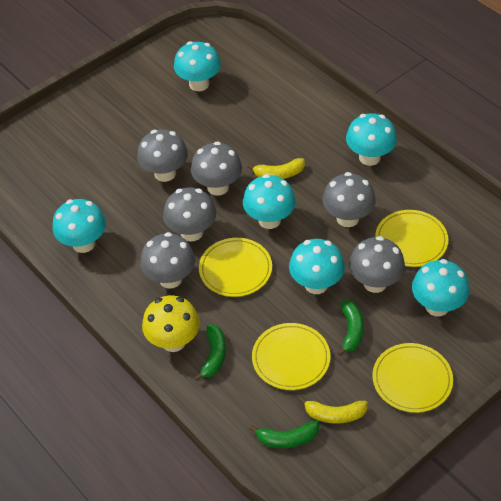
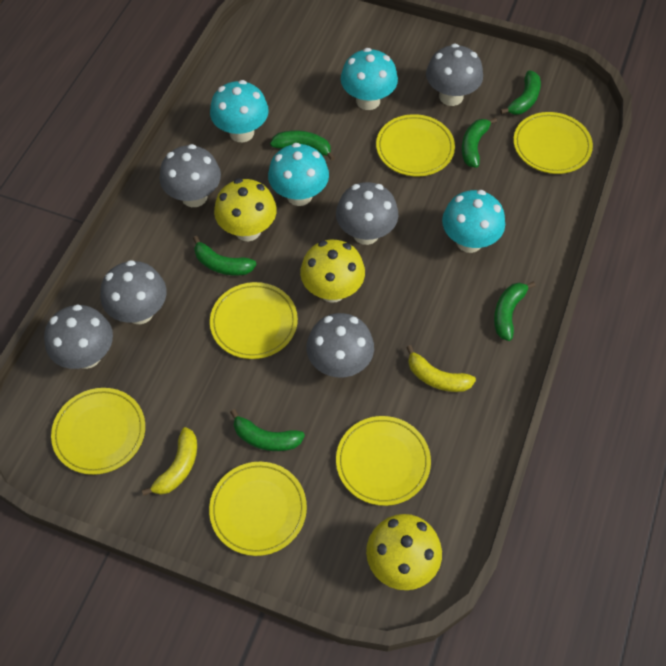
green banana: 3 -> 6
turquoise mushroom: 6 -> 4
yellow mushroom: 1 -> 3
yellow plate: 4 -> 6

